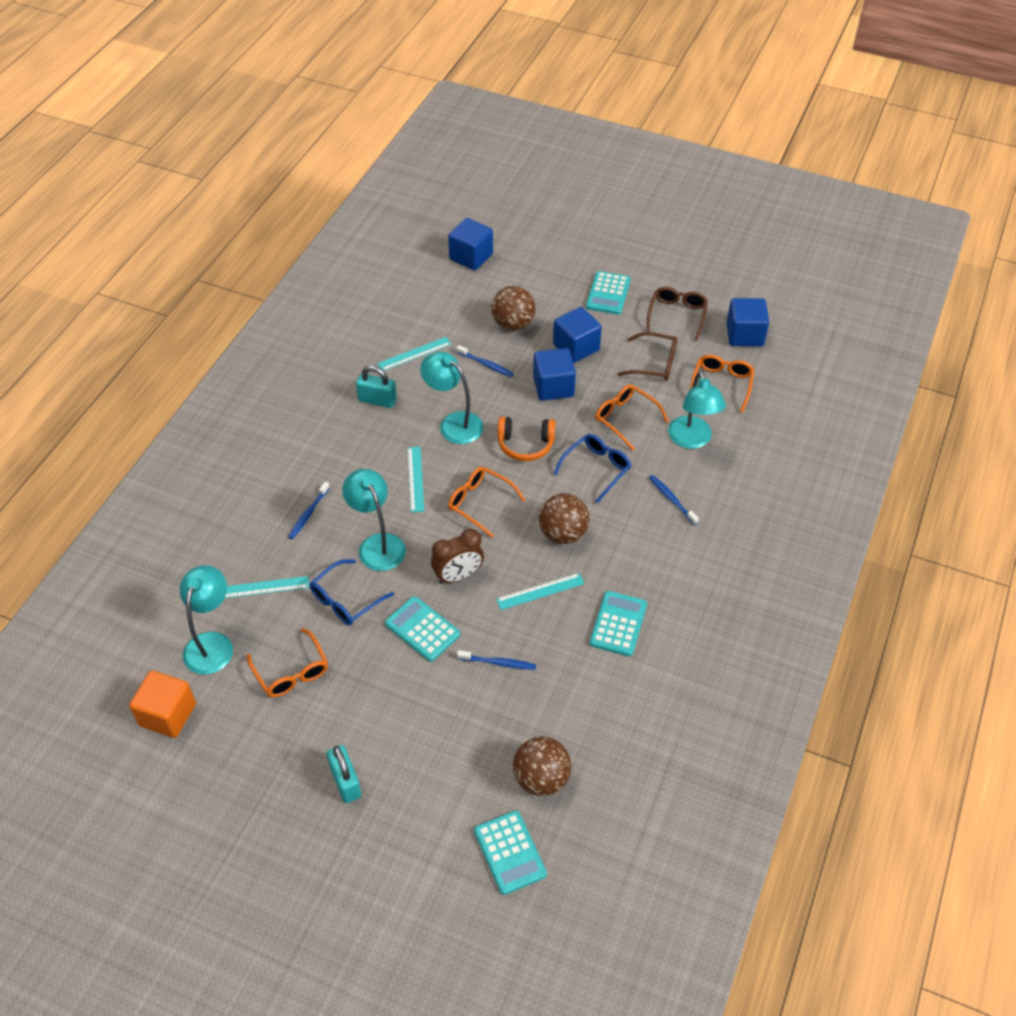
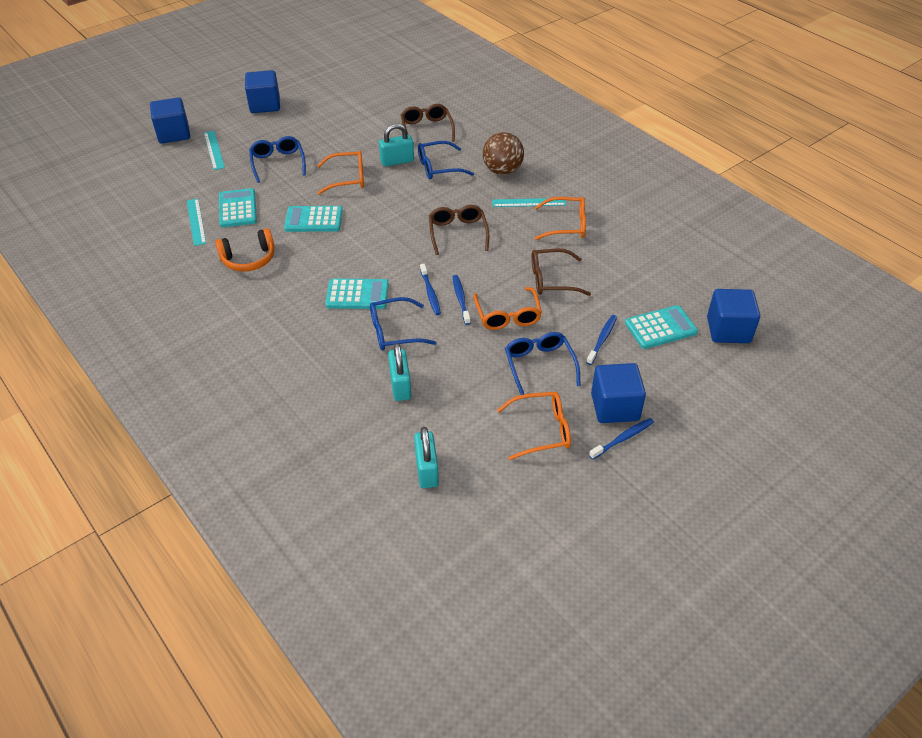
blue glasses: 2 -> 4
brown ball: 3 -> 1
brown clock: 1 -> 0
brown glasses: 2 -> 3
orange cube: 1 -> 0
turquoise lamp: 4 -> 0
turquoise padlock: 2 -> 3
turquoise ruler: 4 -> 3

